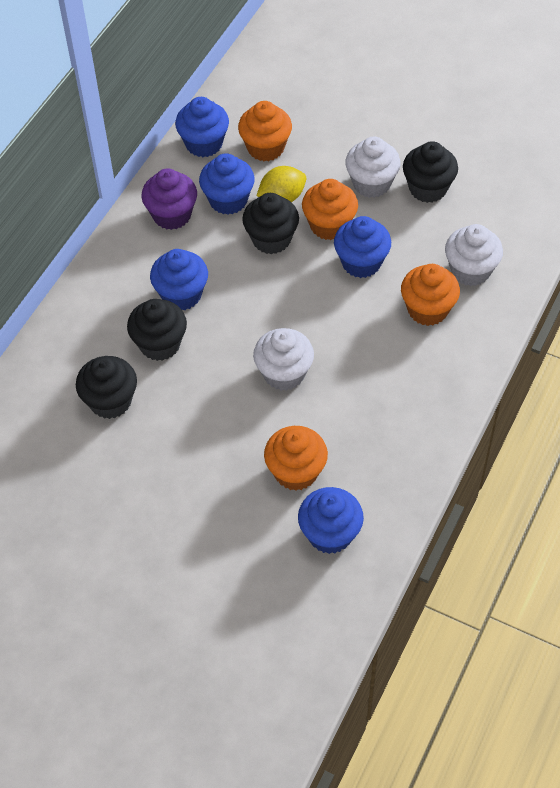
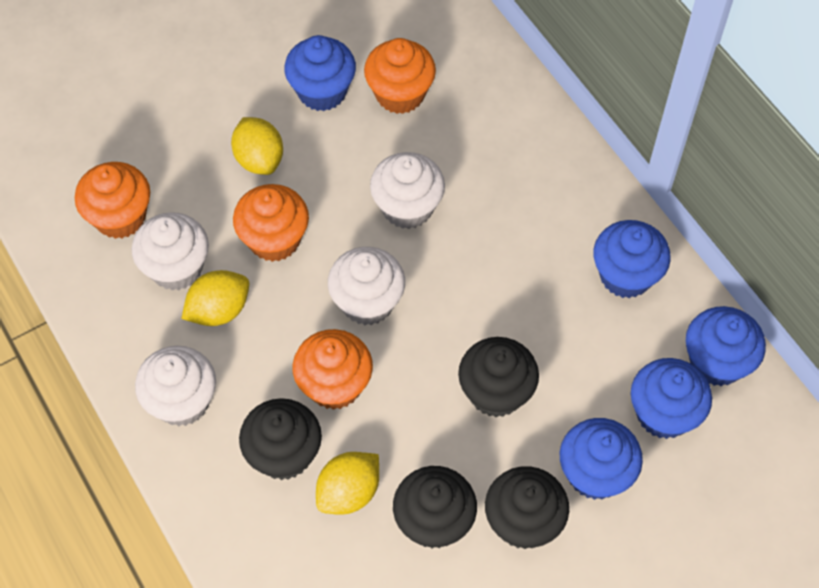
purple cupcake: 1 -> 0
white cupcake: 3 -> 4
yellow lemon: 1 -> 3

